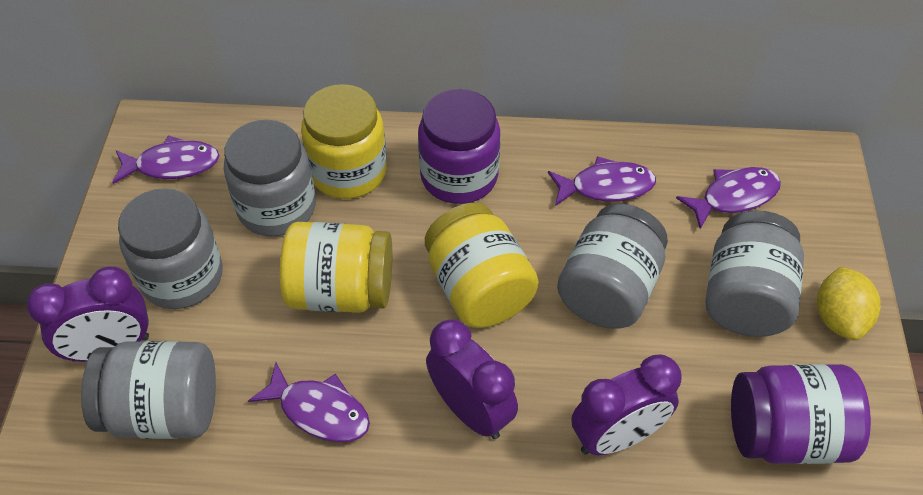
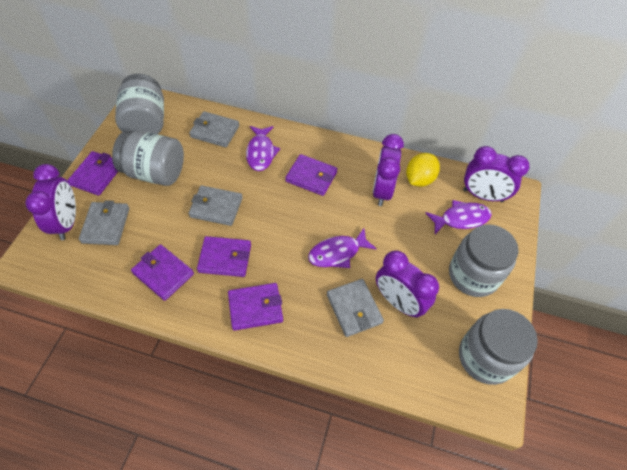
grey jar: 5 -> 4
grey wallet: 0 -> 4
purple clock: 3 -> 4
purple fish: 4 -> 3
purple jar: 2 -> 0
purple wallet: 0 -> 5
yellow jar: 3 -> 0

